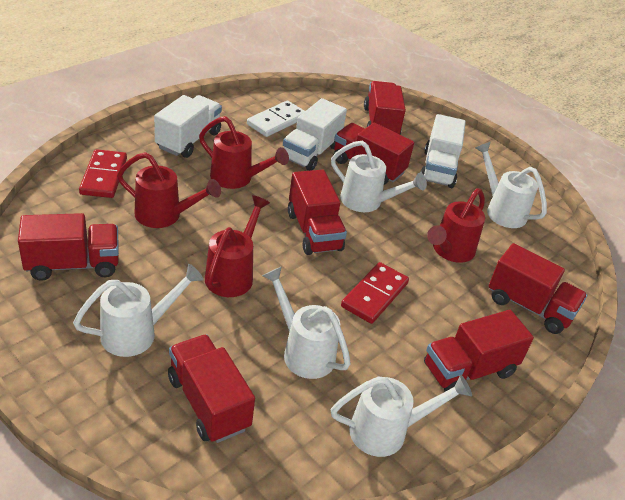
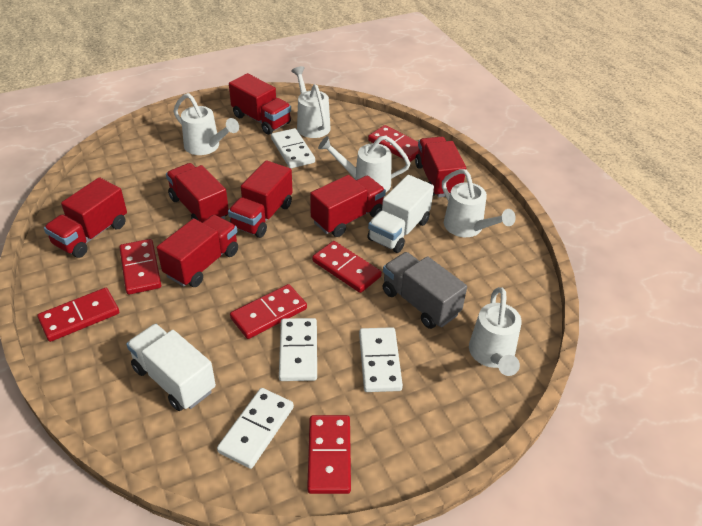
grey truck: 0 -> 1
red domino: 2 -> 6
red watering can: 4 -> 0
white domino: 1 -> 4
white truck: 3 -> 2

